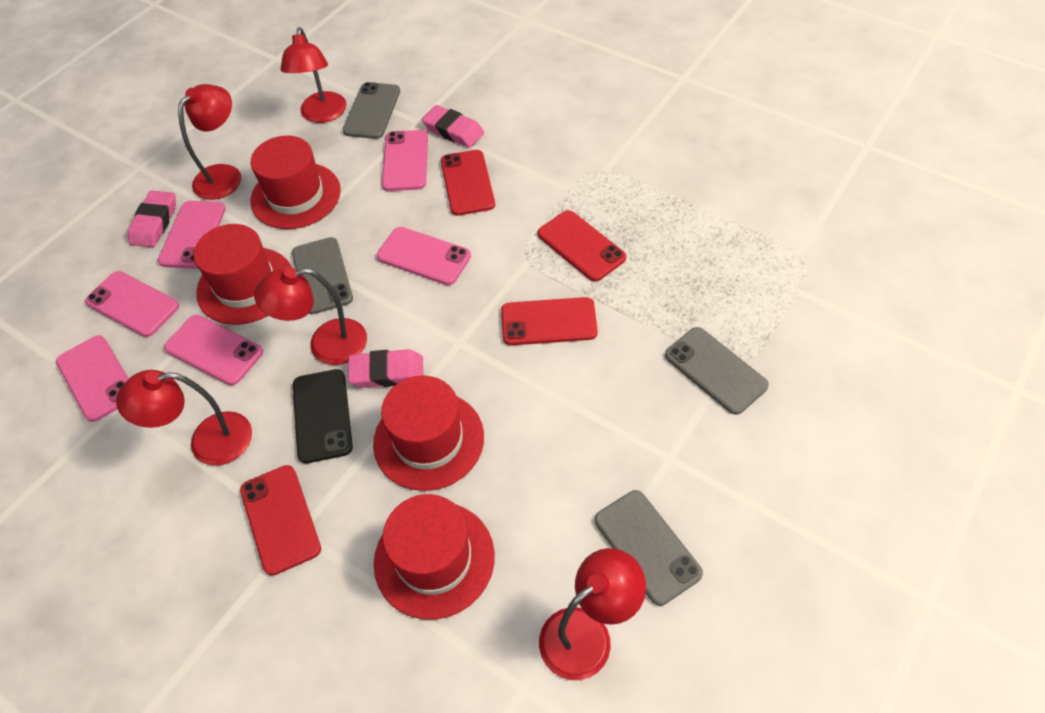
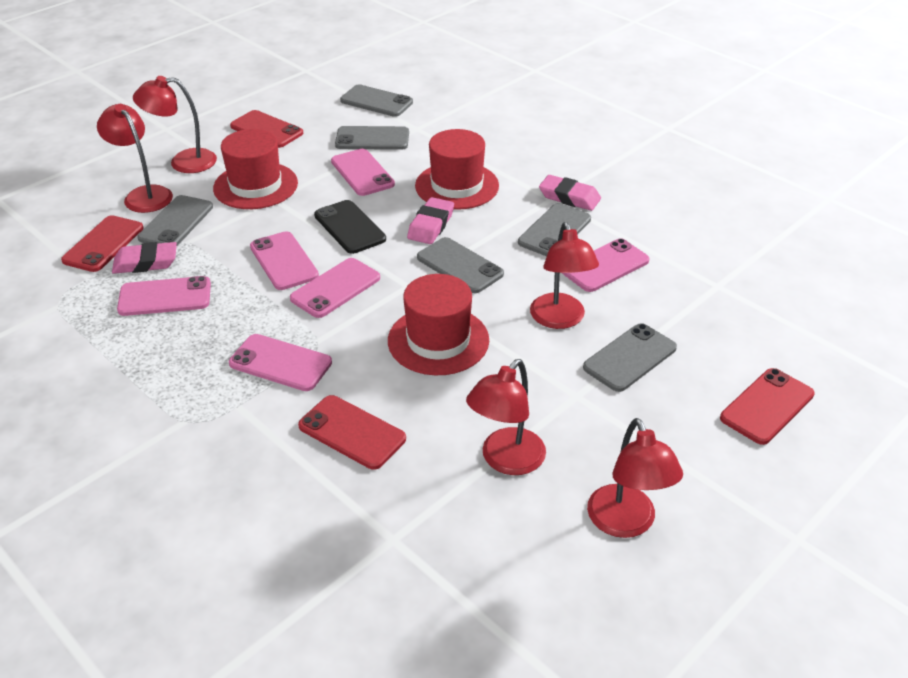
grey phone: 4 -> 6
red hat: 4 -> 3

